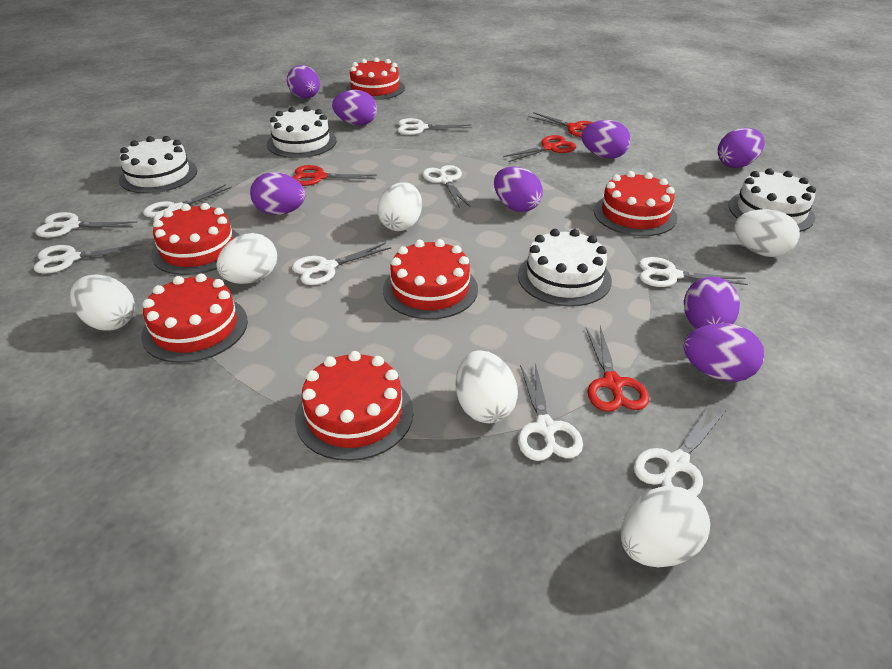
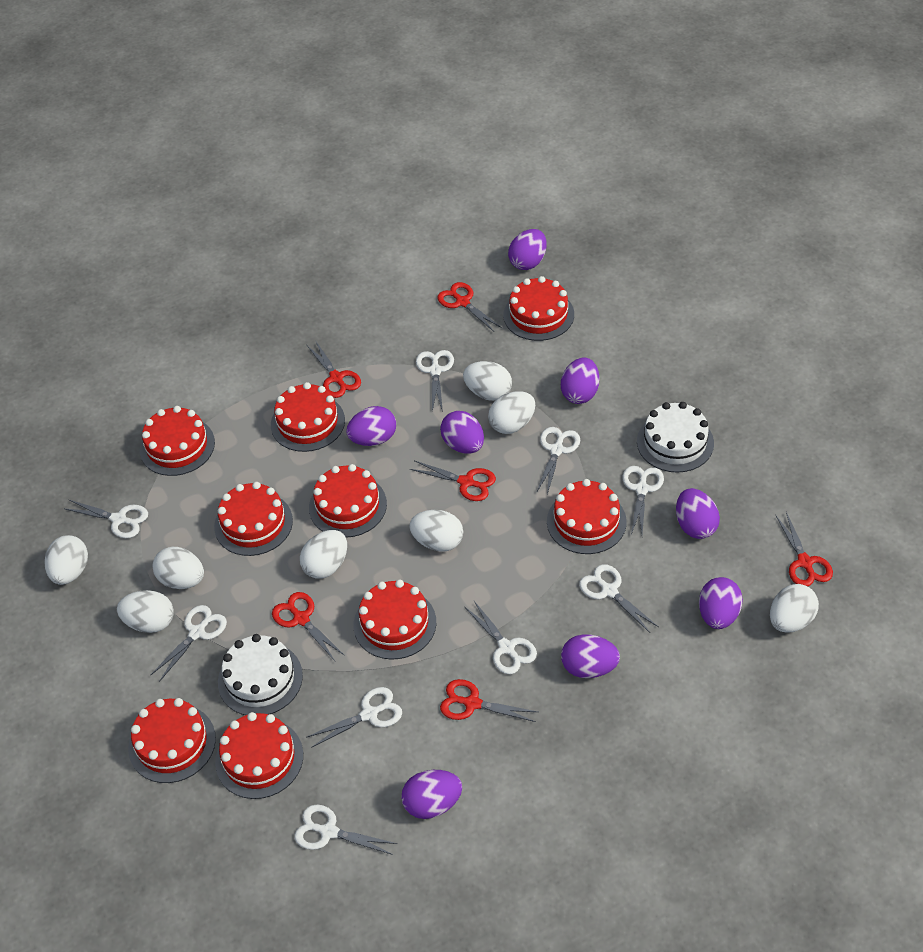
red cake: 6 -> 9
red scissors: 4 -> 6
white cake: 4 -> 2
white egg: 6 -> 8

